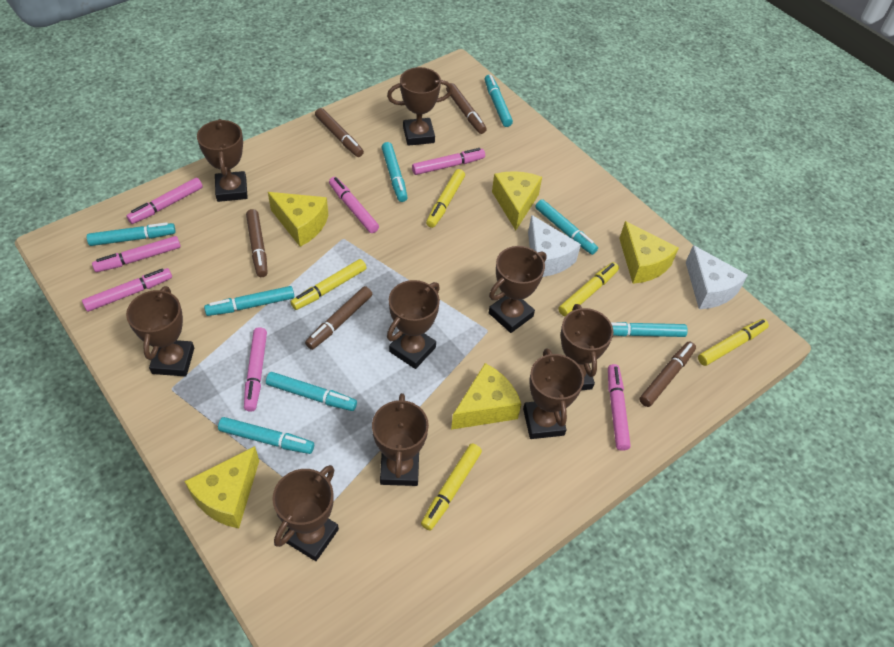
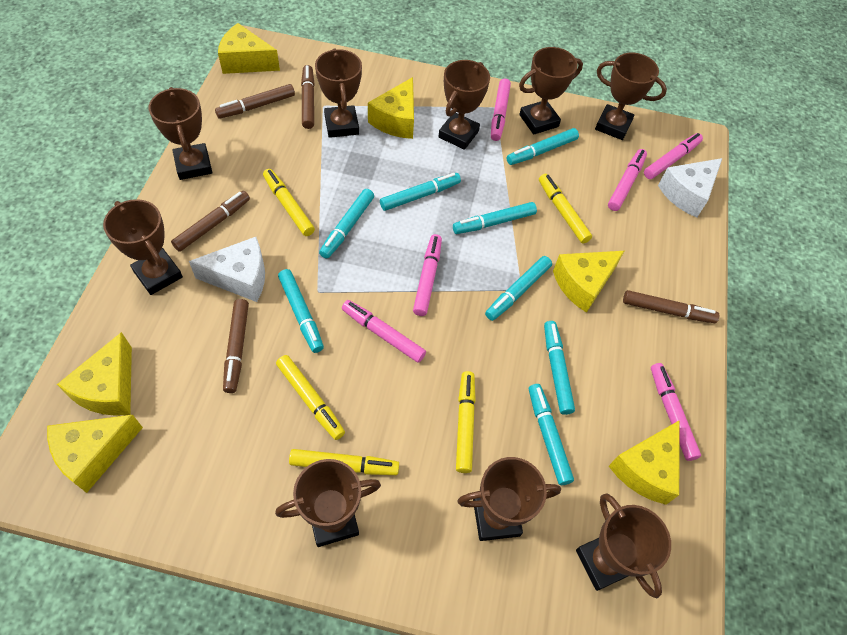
pink marker: 7 -> 6
yellow cheese: 5 -> 6

